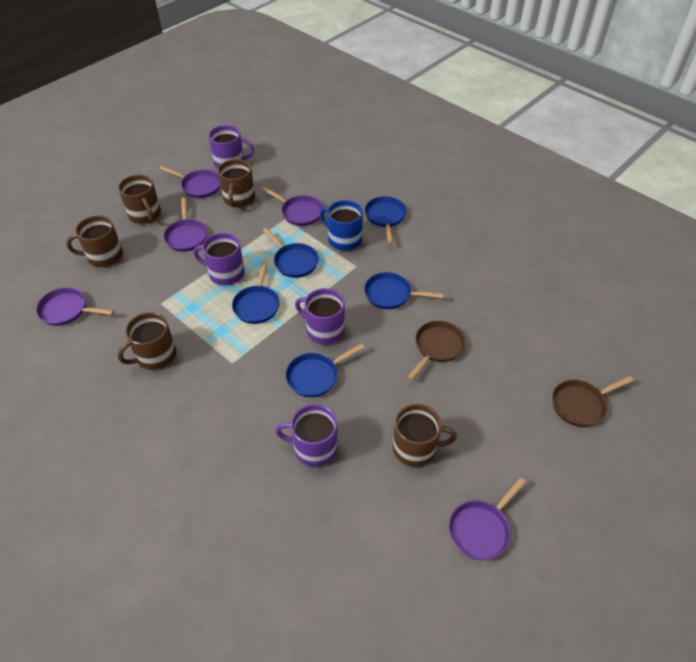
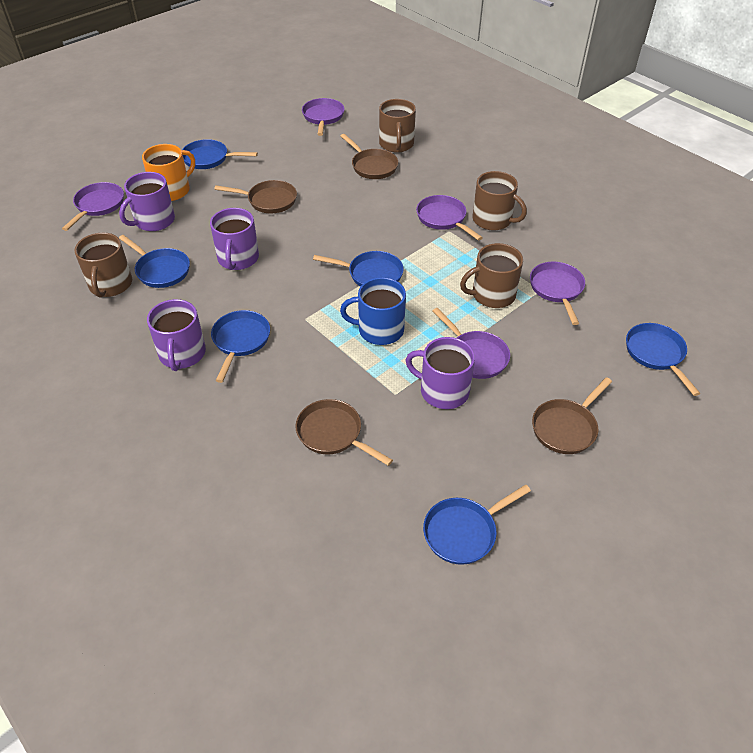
blue pan: 5 -> 6
brown mug: 5 -> 4
brown pan: 2 -> 4
orange mug: 0 -> 1

